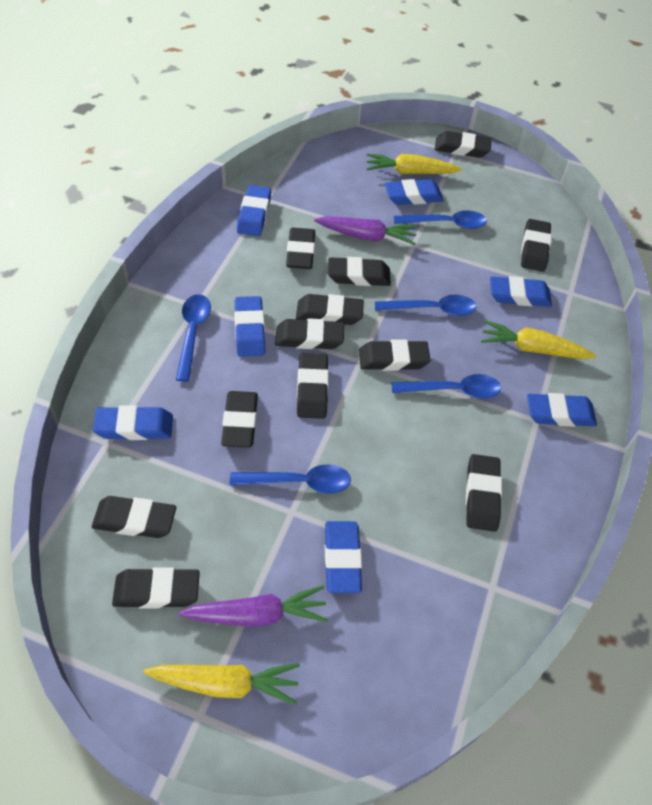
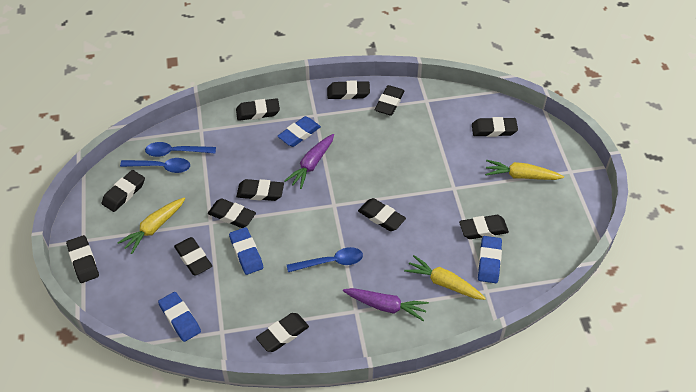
blue eraser: 7 -> 4
blue spoon: 5 -> 3

